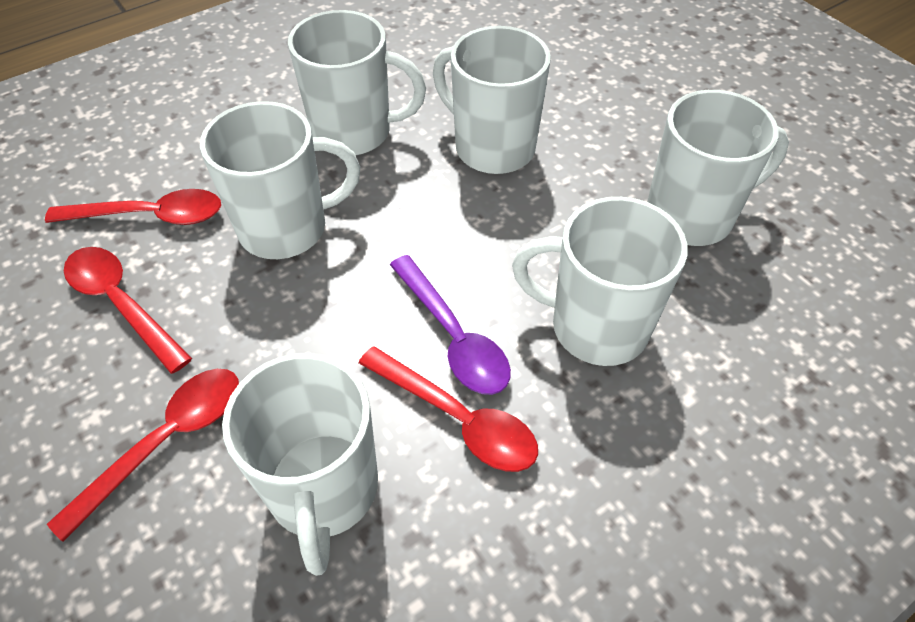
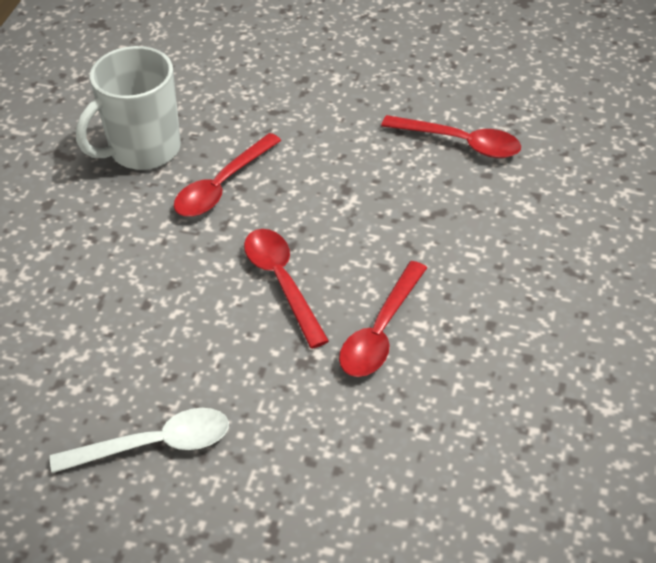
purple spoon: 1 -> 0
white mug: 6 -> 1
white spoon: 0 -> 1

